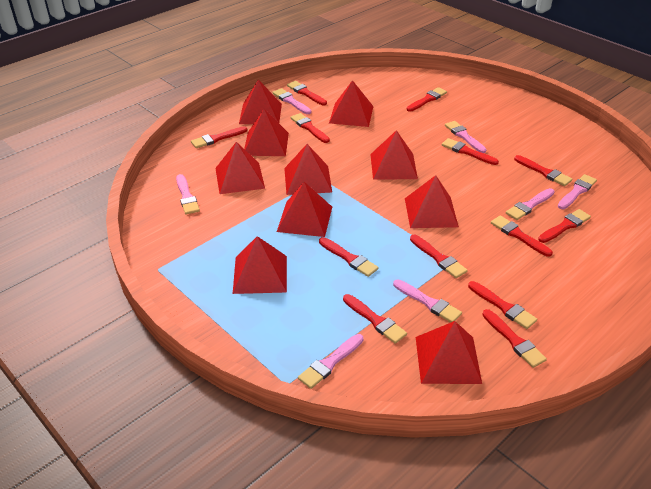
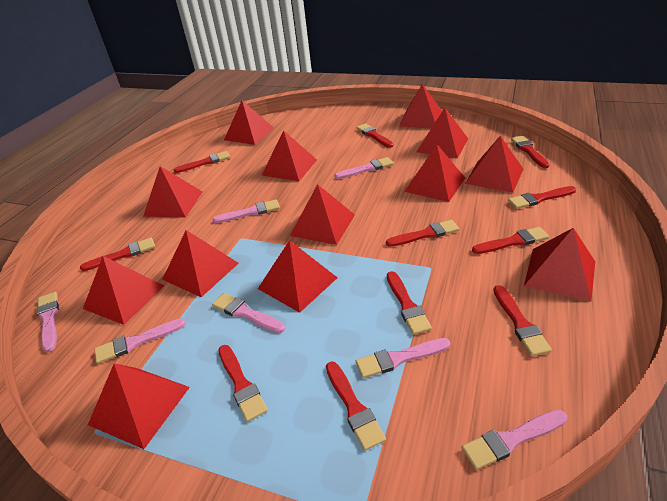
red brush: 13 -> 11
red pyramid: 10 -> 13

